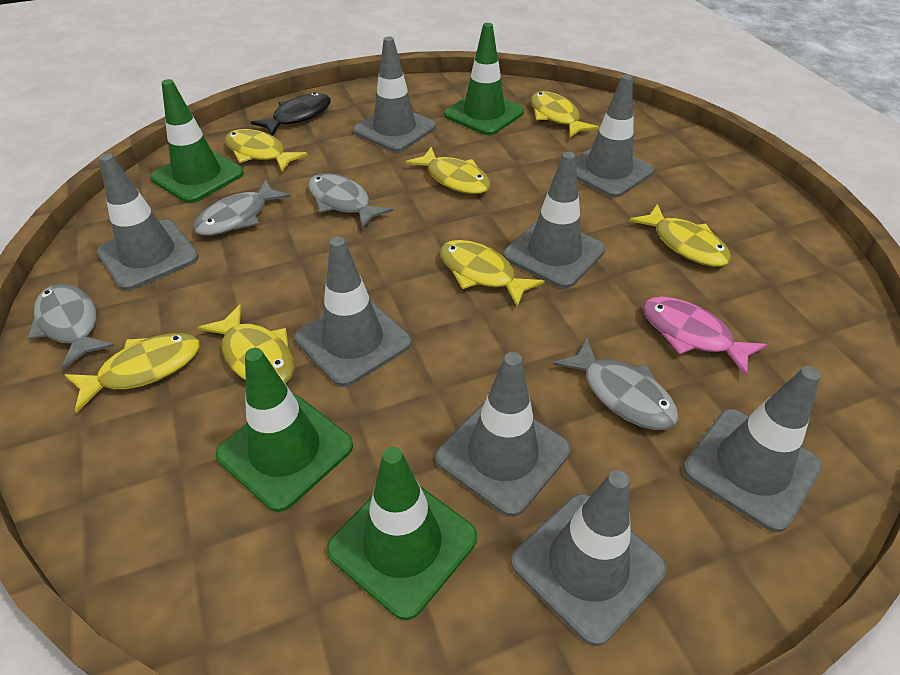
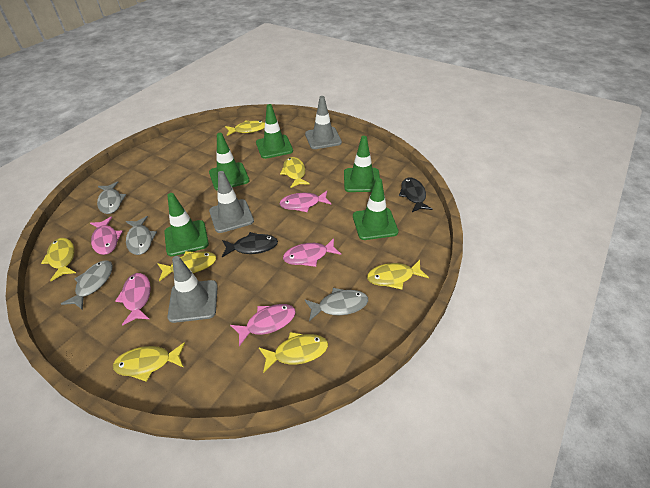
black fish: 1 -> 2
green traffic cone: 4 -> 5
grey traffic cone: 8 -> 3
pink fish: 1 -> 5

